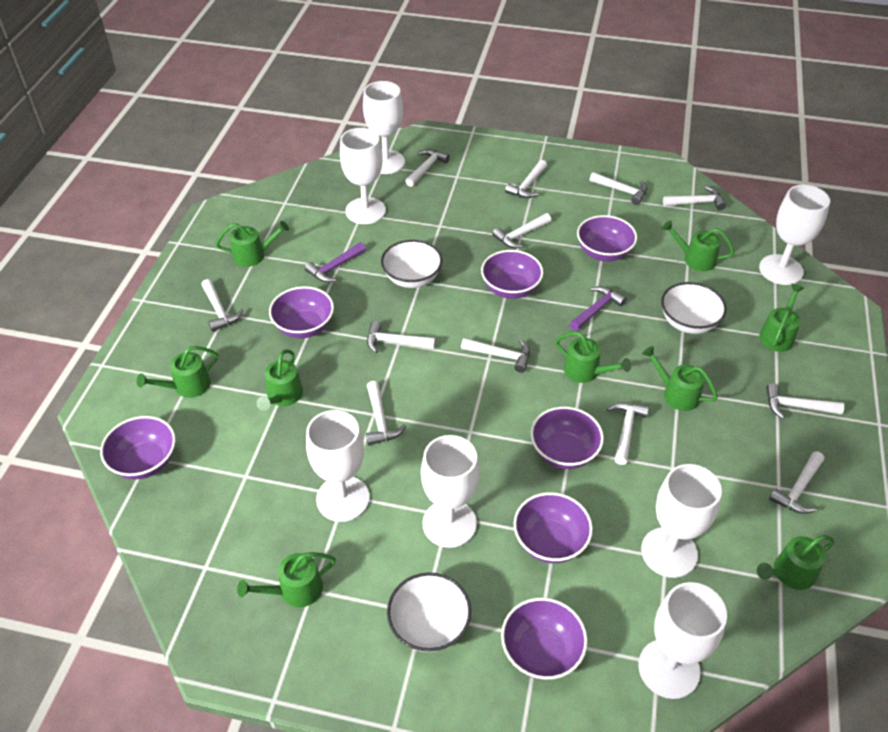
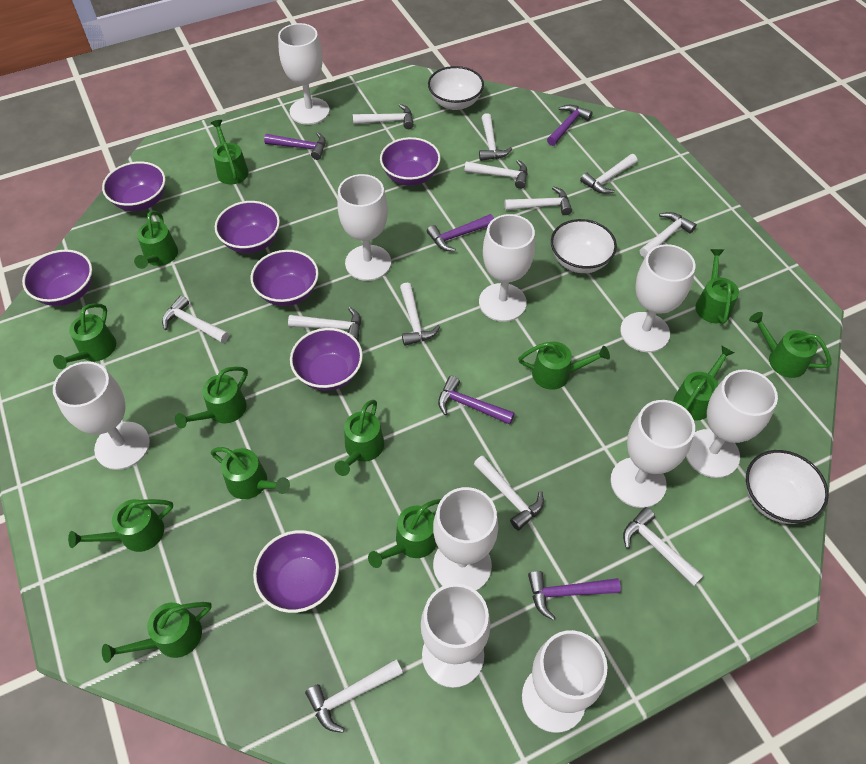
green watering can: 9 -> 13
purple hammer: 2 -> 5
white goblet: 7 -> 10

